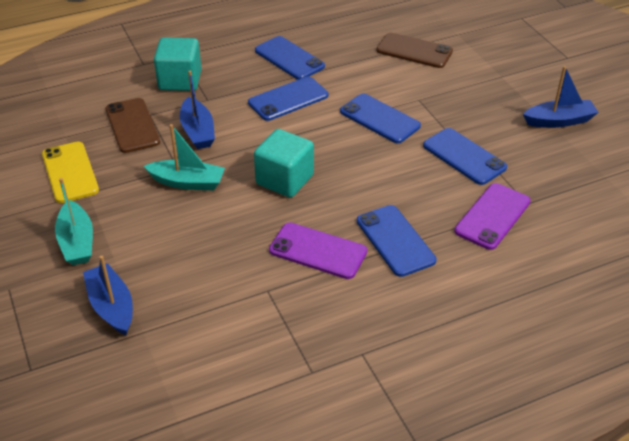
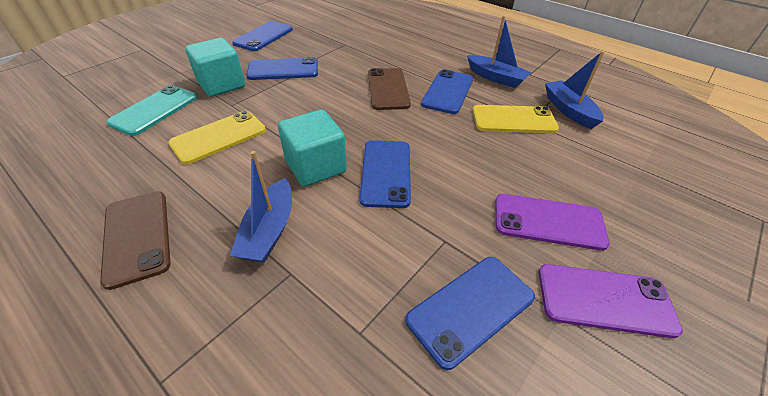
turquoise boat: 2 -> 0
turquoise phone: 0 -> 1
yellow phone: 1 -> 2

